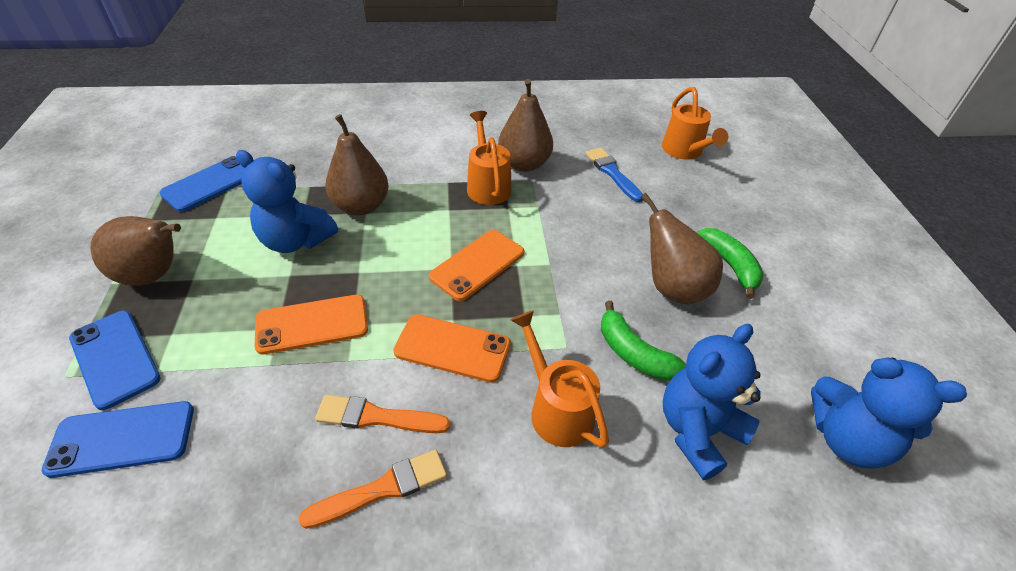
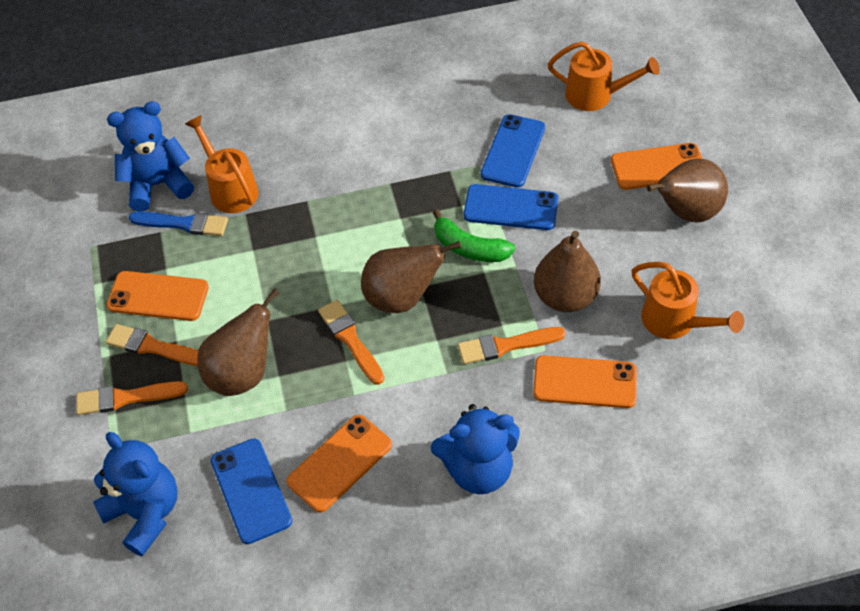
green banana: 2 -> 1
orange brush: 2 -> 4
orange phone: 3 -> 4

